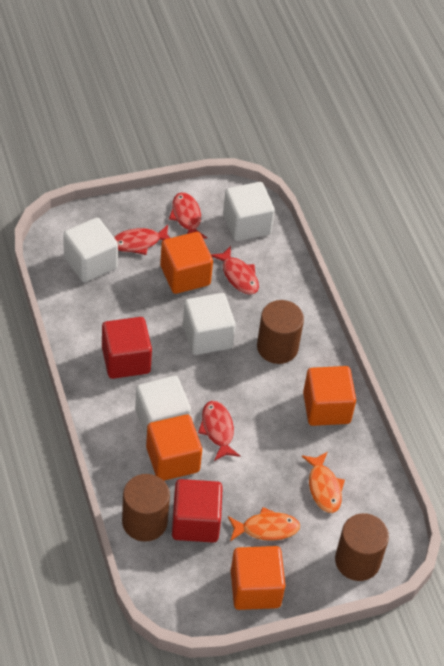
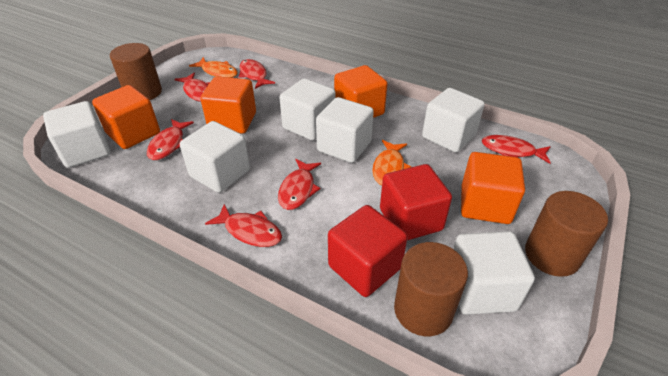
red fish: 4 -> 6
white cube: 4 -> 6

